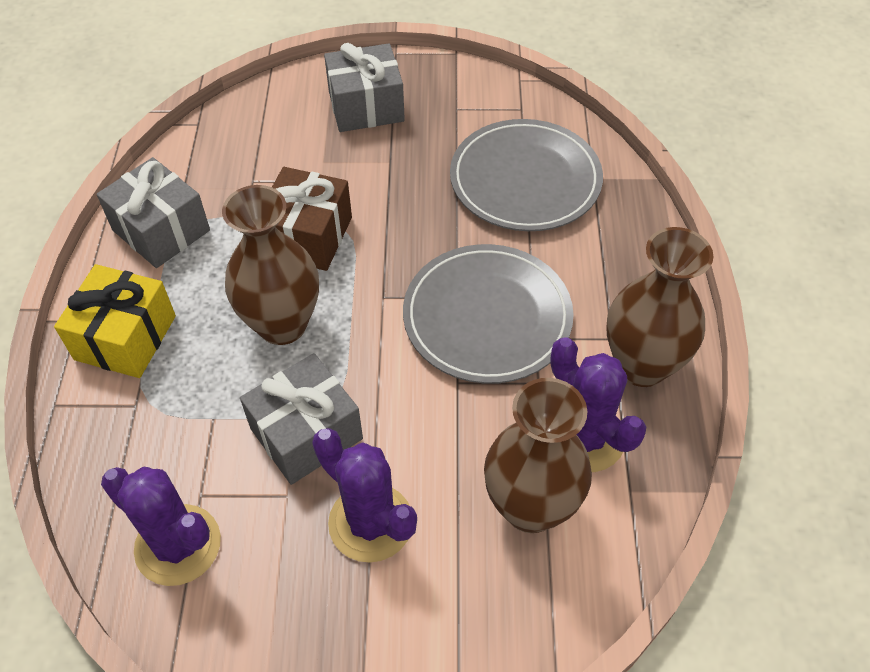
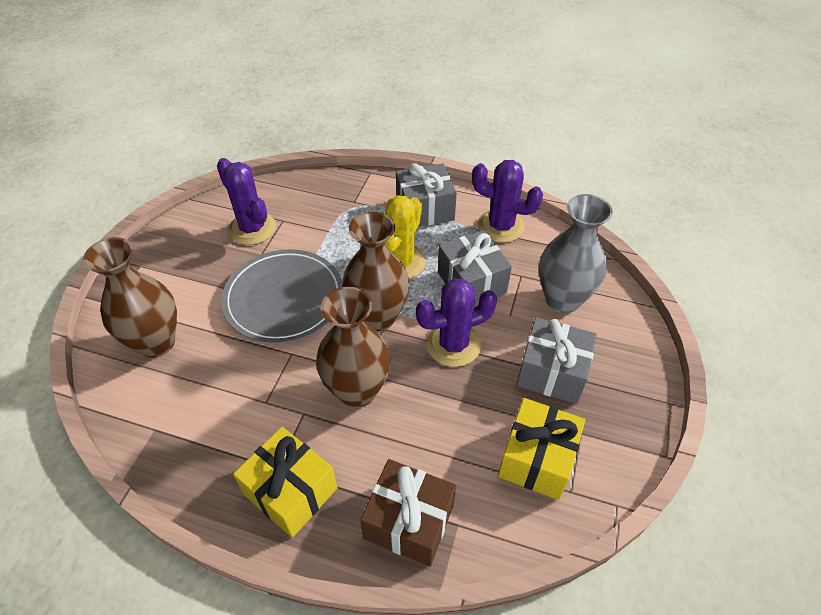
grey plate: 2 -> 1
grey vase: 0 -> 1
yellow cactus: 0 -> 1
yellow gift: 1 -> 2

